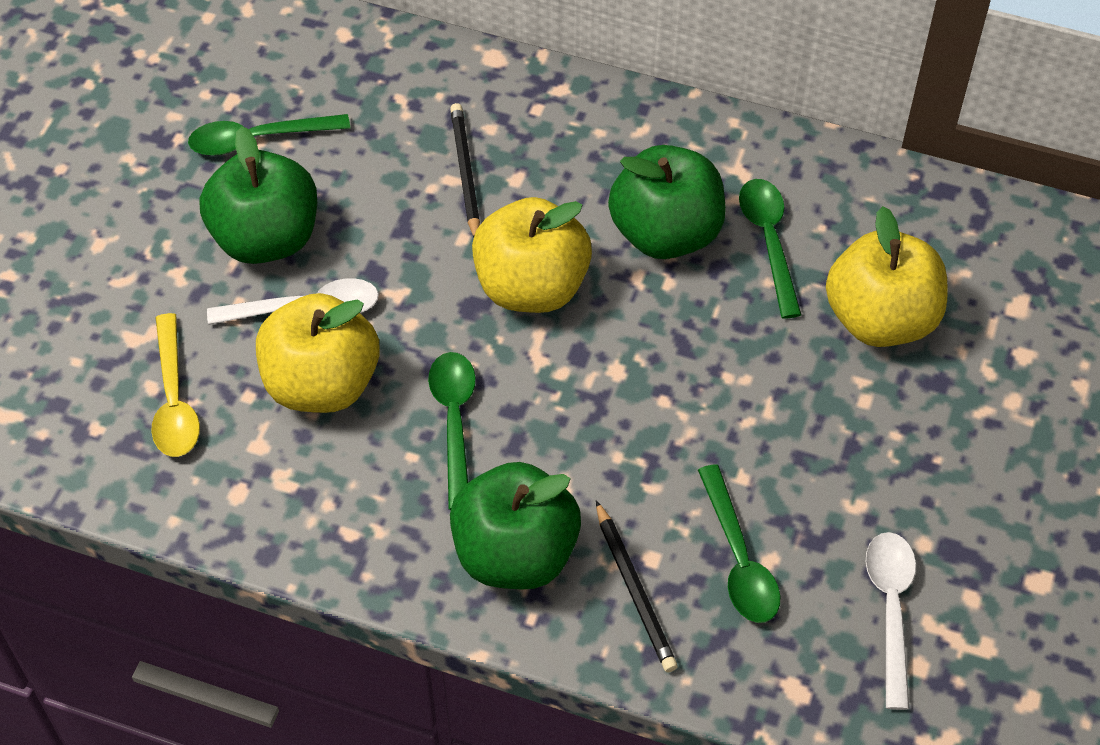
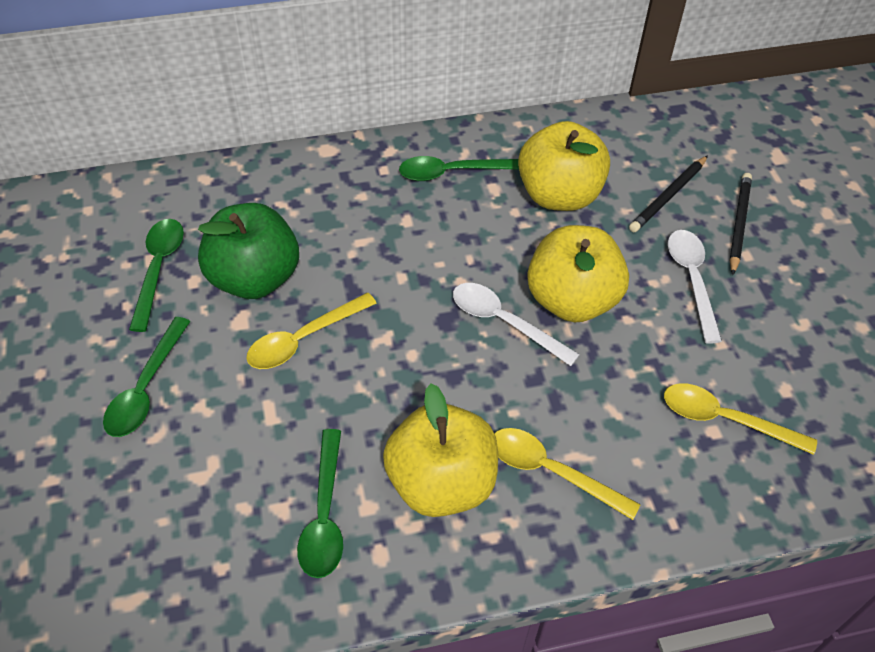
green apple: 3 -> 1
yellow spoon: 1 -> 3

